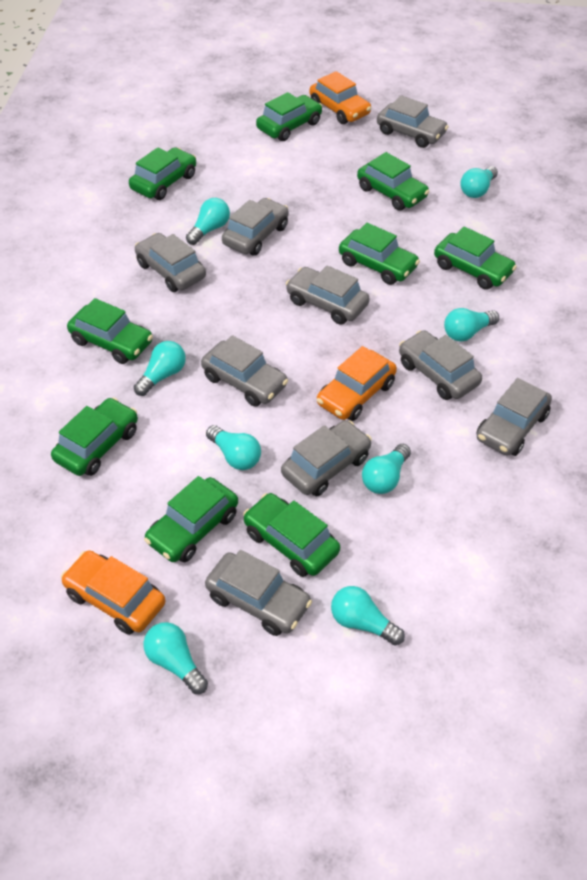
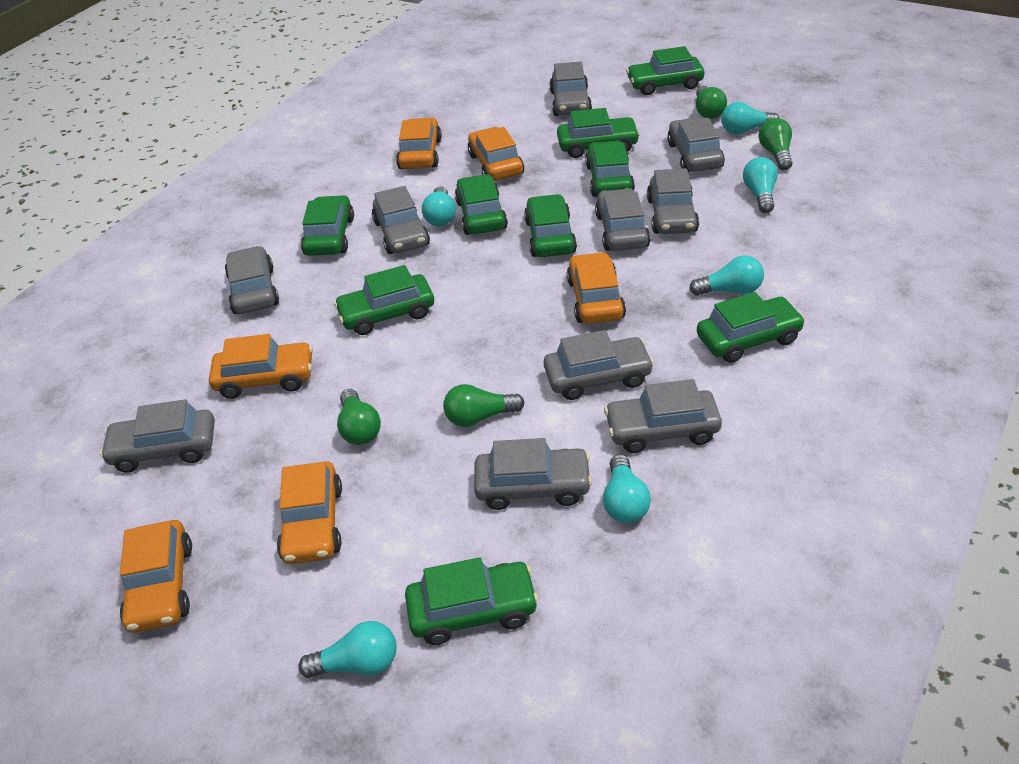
green light bulb: 0 -> 4
grey car: 9 -> 10
orange car: 3 -> 6
turquoise light bulb: 8 -> 6

